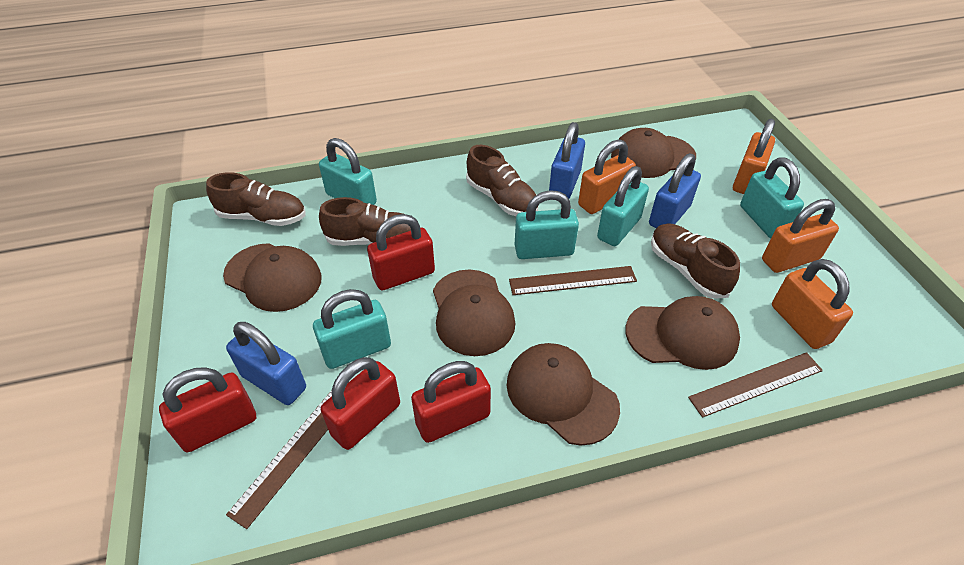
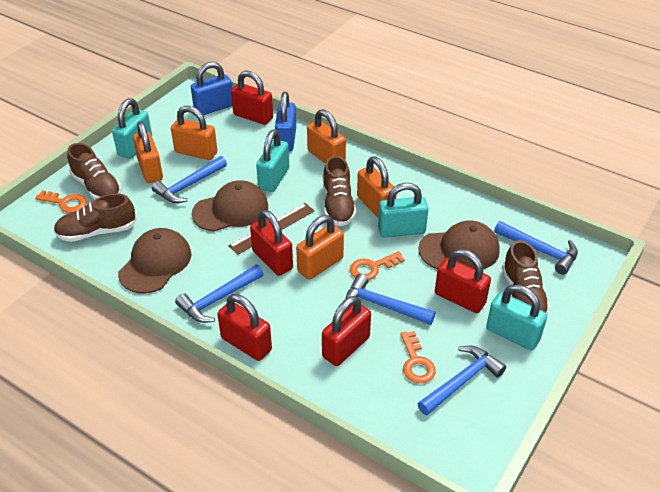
blue hammer: 0 -> 5
blue padlock: 3 -> 2
brown cap: 5 -> 3
brown ruler: 3 -> 1
orange key: 0 -> 3
orange padlock: 4 -> 5
red padlock: 4 -> 5
turquoise padlock: 5 -> 4

